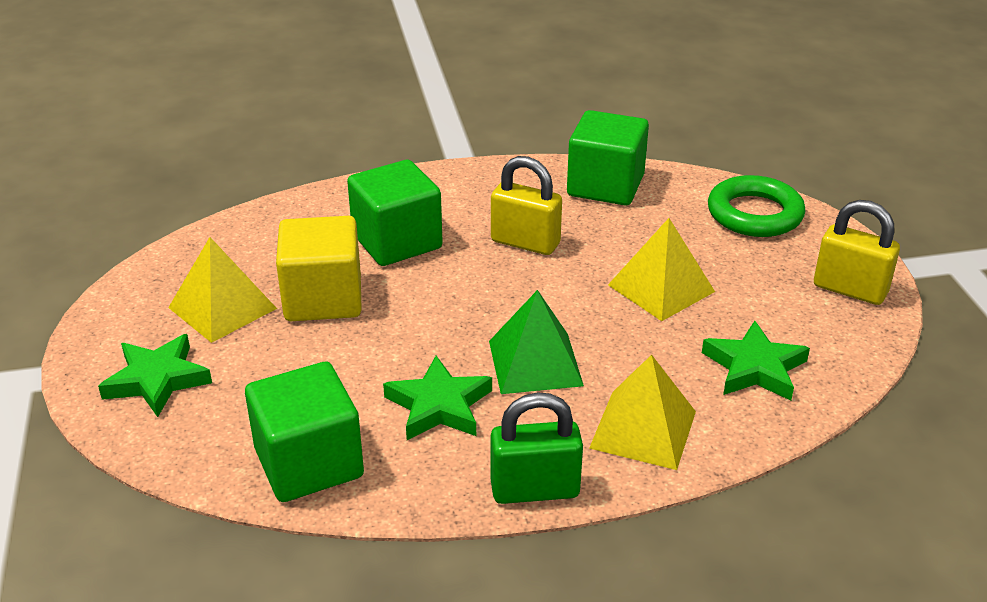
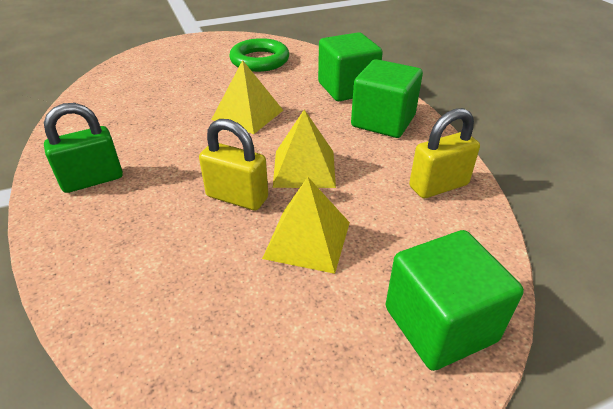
green pyramid: 1 -> 0
green star: 3 -> 0
yellow cube: 1 -> 0

